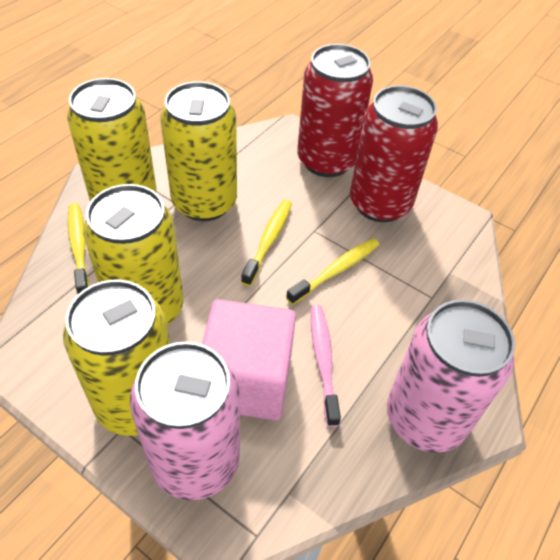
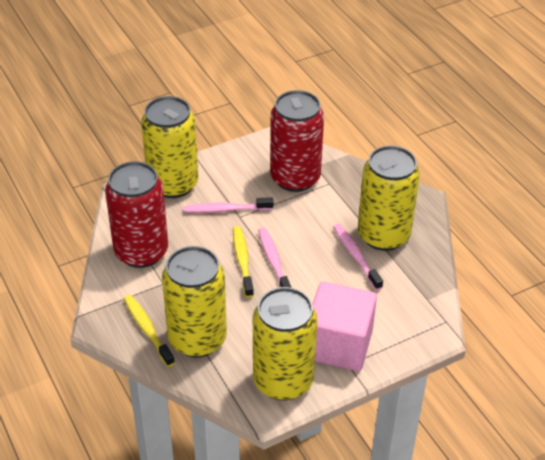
pink can: 2 -> 0
pink toothbrush: 1 -> 3
yellow toothbrush: 3 -> 2

